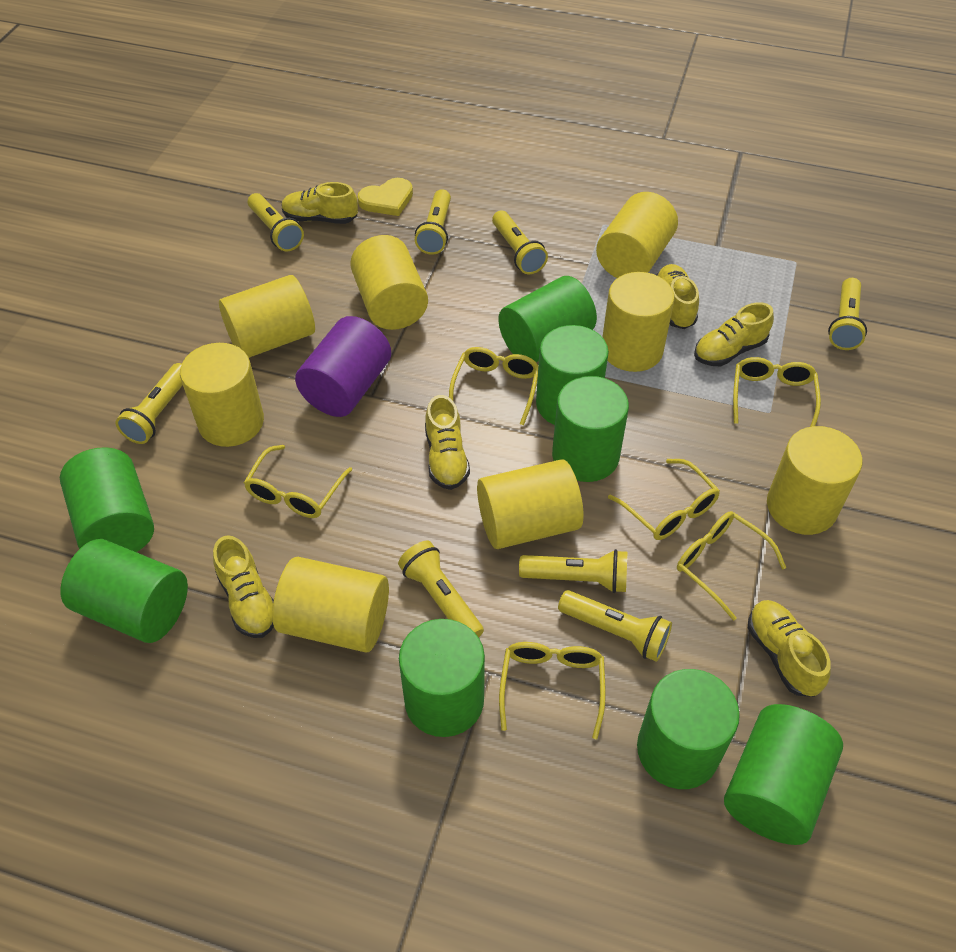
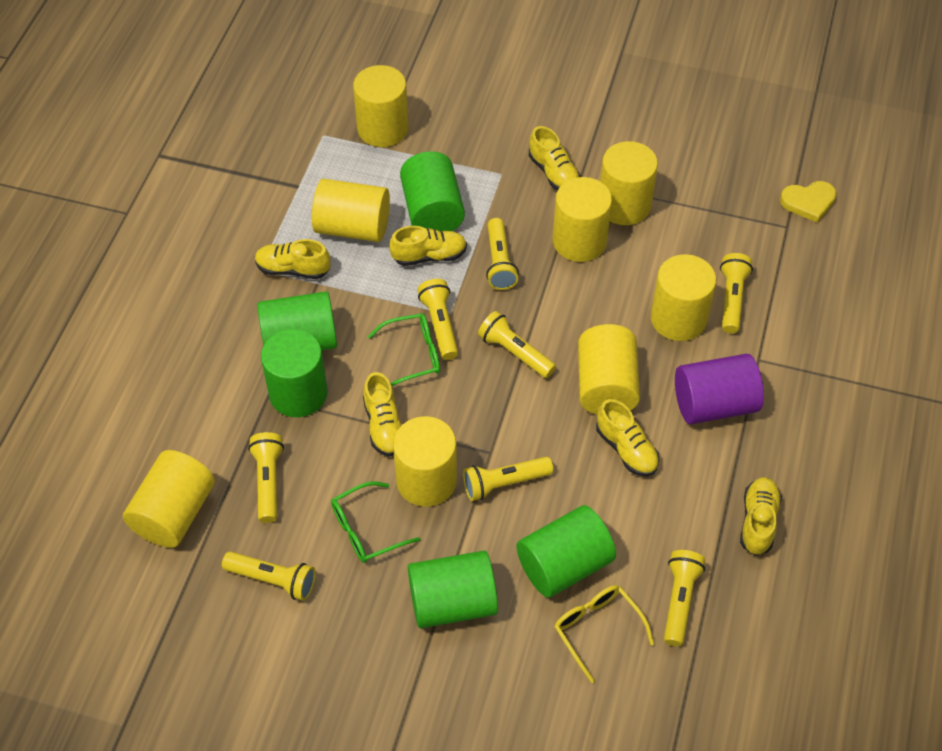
green cylinder: 8 -> 5
green glasses: 0 -> 2
yellow glasses: 6 -> 1

